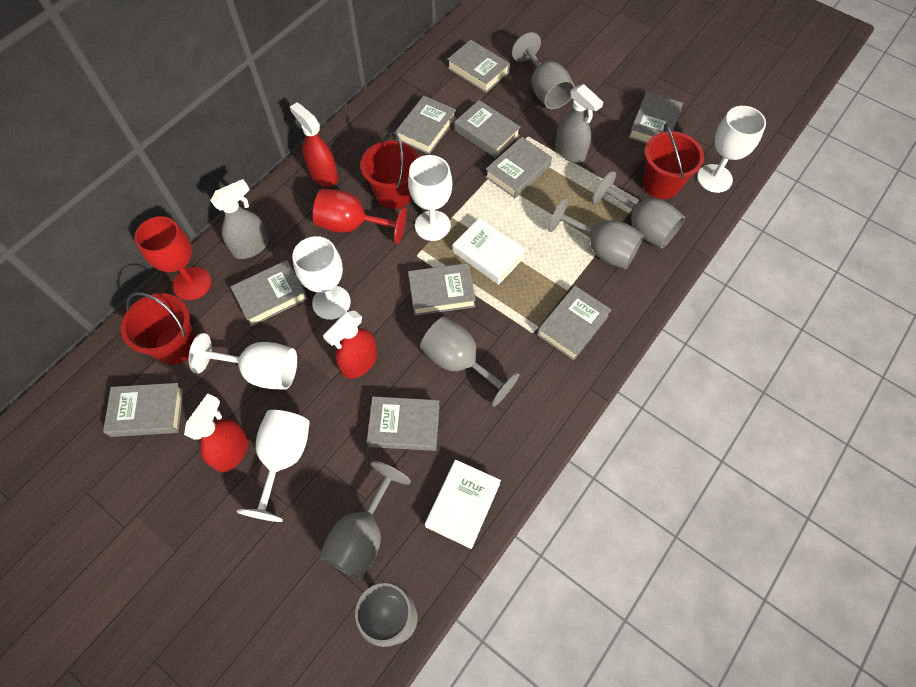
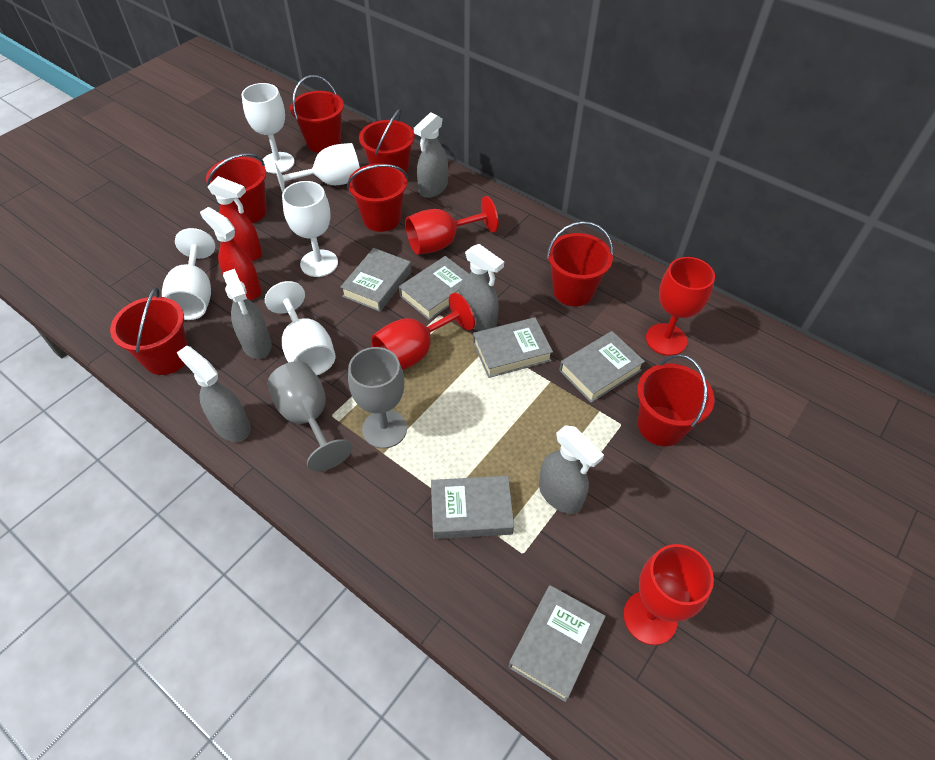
grey book: 10 -> 6
grey goblet: 6 -> 2
grey spray bottle: 2 -> 5
red bucket: 3 -> 7
red goblet: 2 -> 4
red spray bottle: 3 -> 2
white book: 2 -> 0

